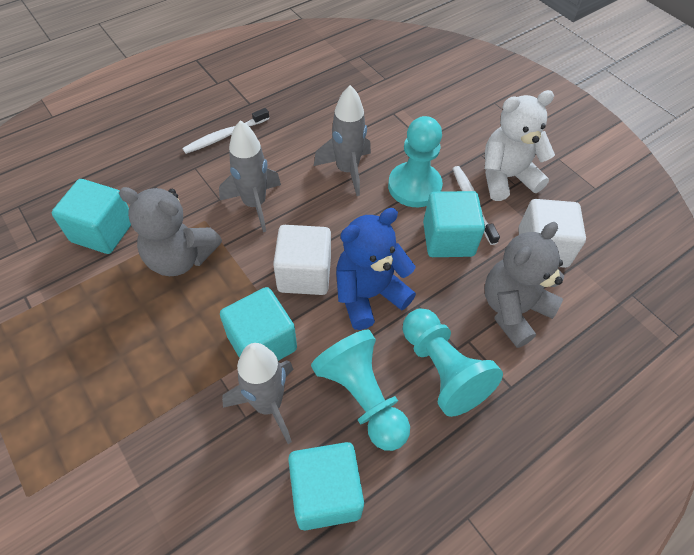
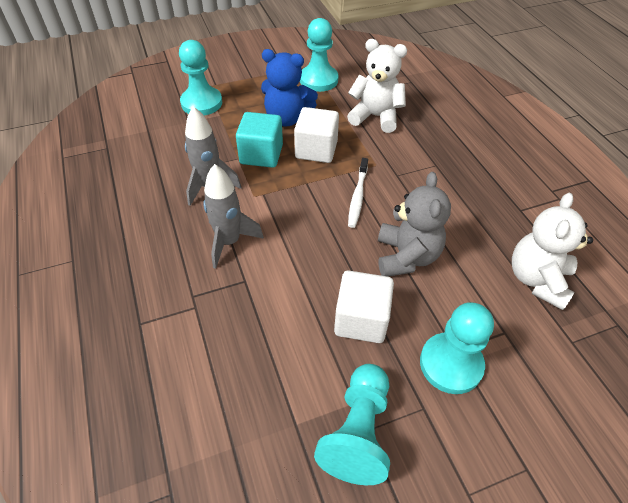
grey rocket: 3 -> 2
grey teddy bear: 2 -> 1
turquoise cube: 4 -> 1
turquoise pawn: 3 -> 4
white teddy bear: 1 -> 2
white toothbrush: 2 -> 1

